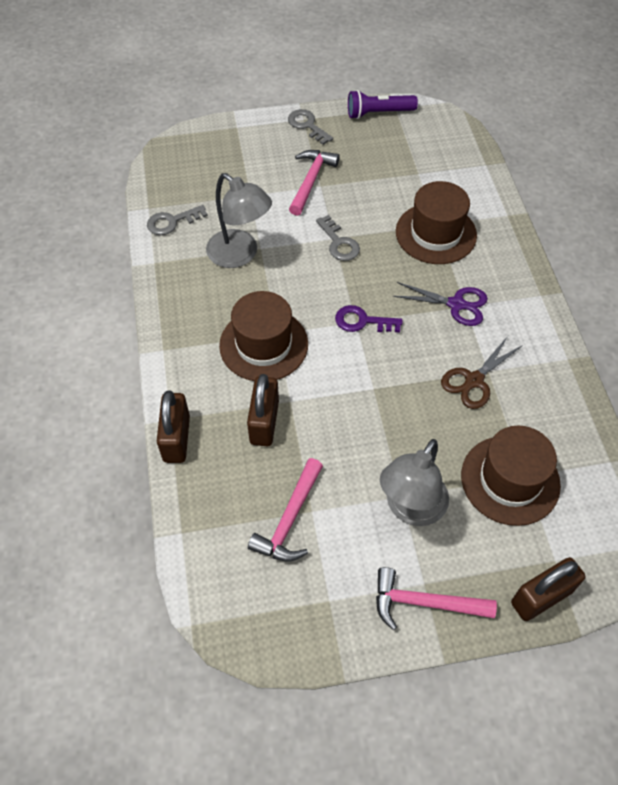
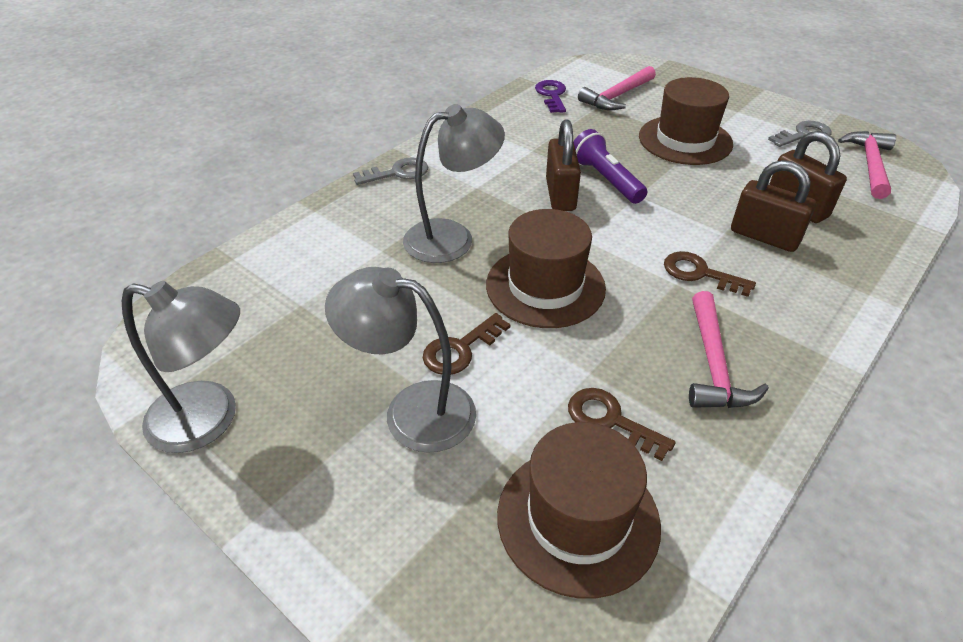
brown key: 0 -> 3
brown scissors: 1 -> 0
grey key: 3 -> 2
grey lamp: 2 -> 3
purple scissors: 1 -> 0

